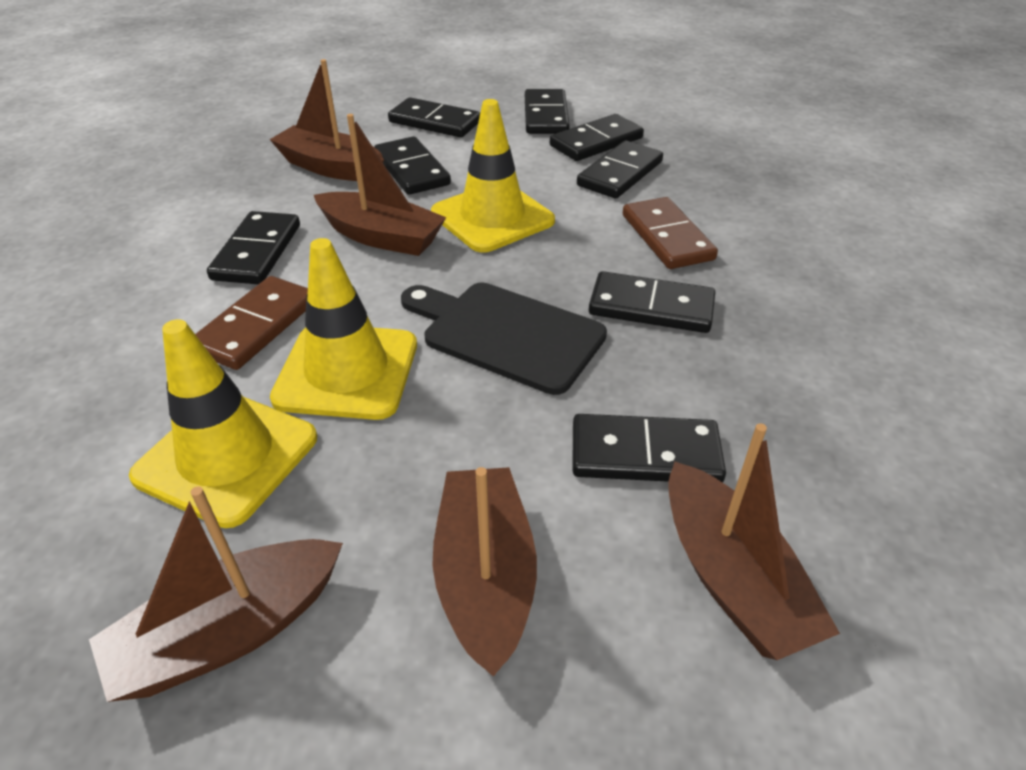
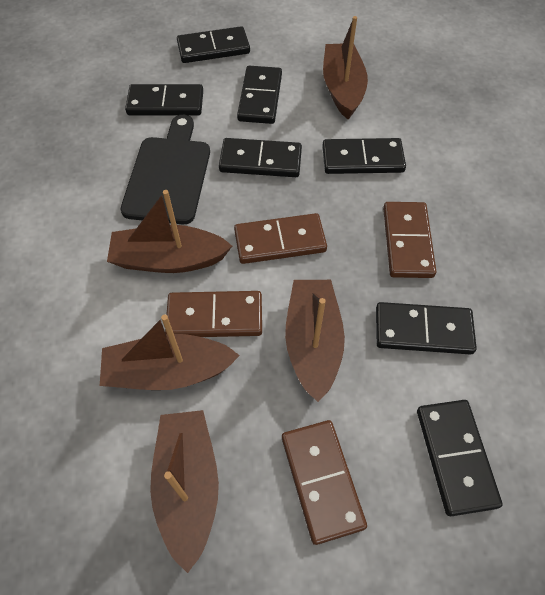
black domino: 8 -> 7
brown domino: 2 -> 4
yellow traffic cone: 3 -> 0

